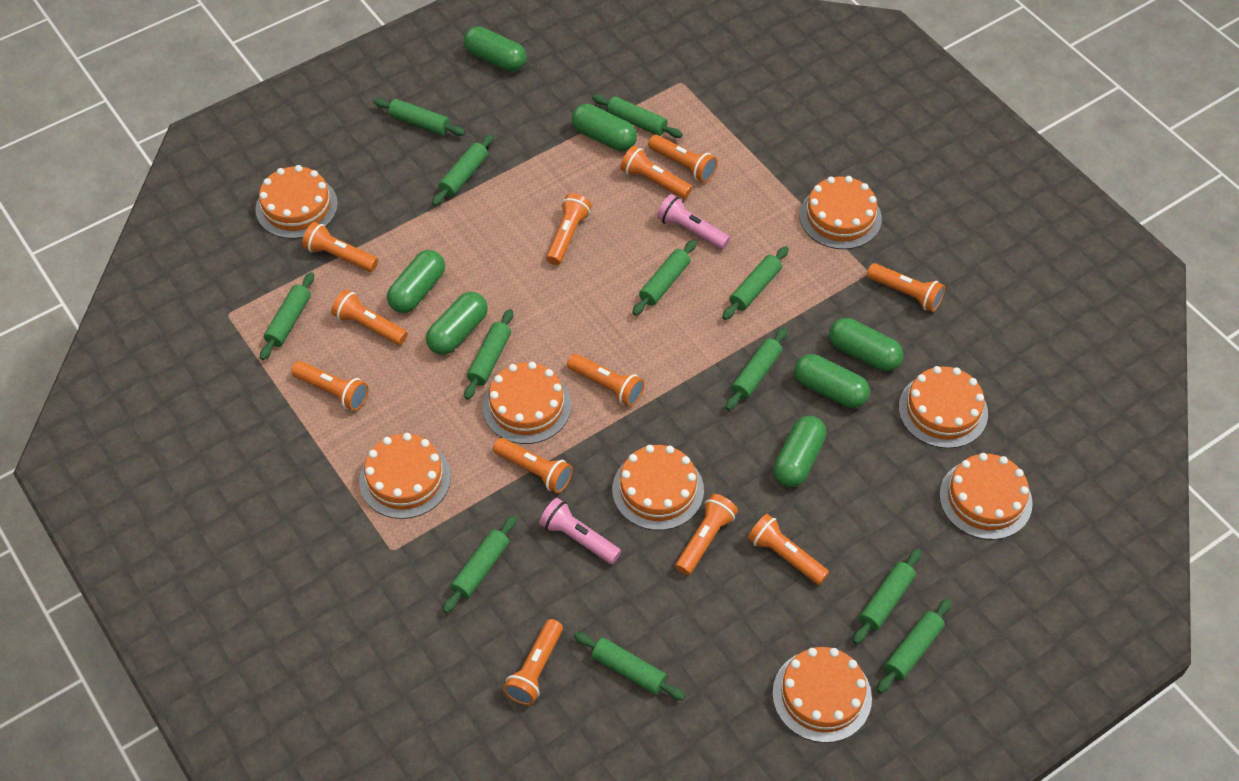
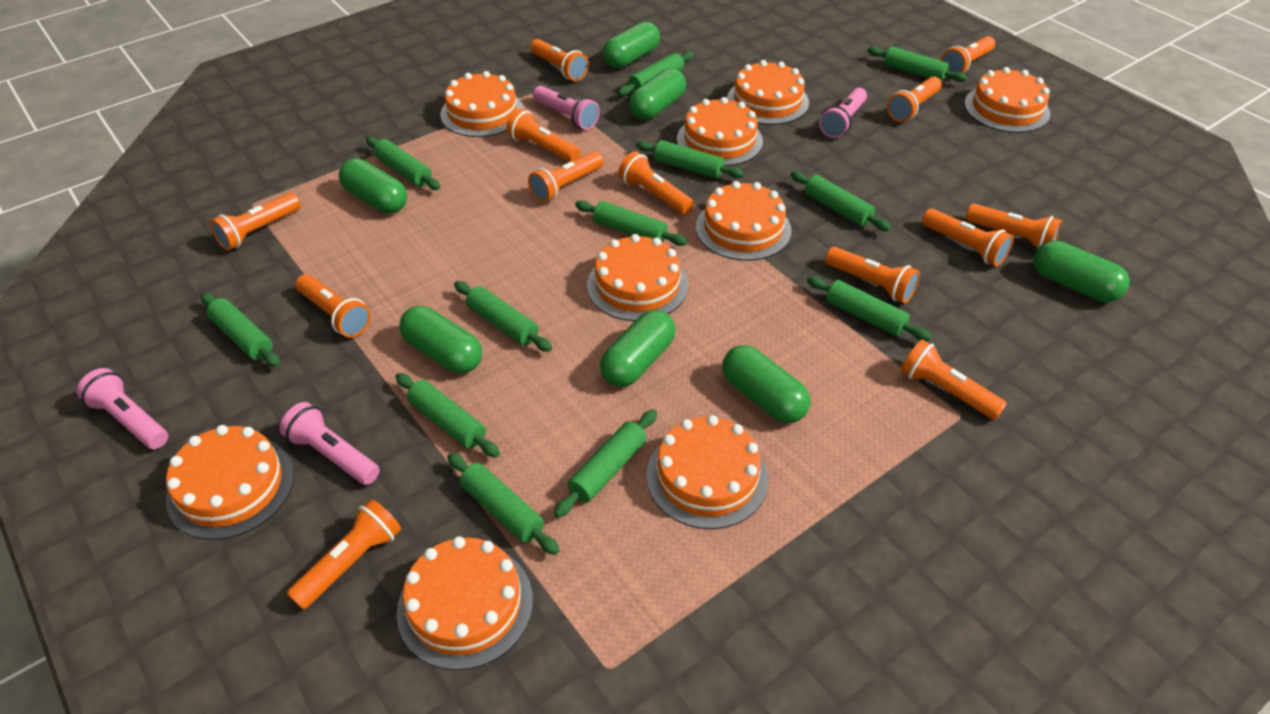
orange cake: 8 -> 9
orange flashlight: 12 -> 13
pink flashlight: 2 -> 4

